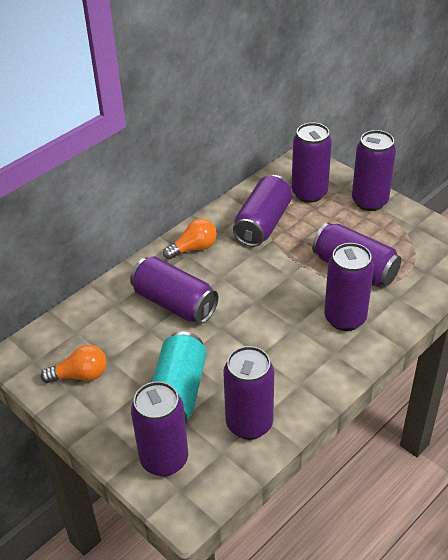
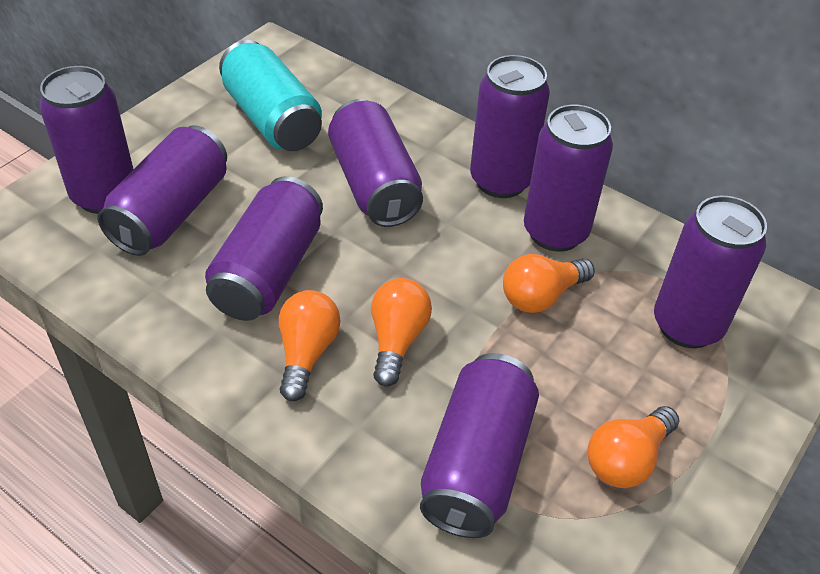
orange light bulb: 2 -> 4

